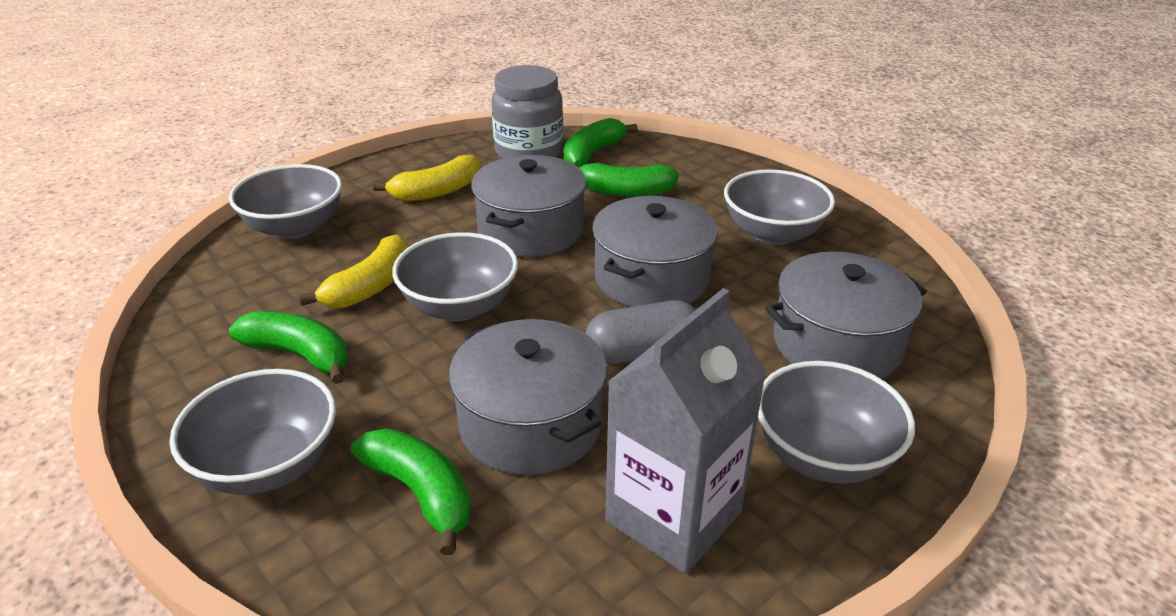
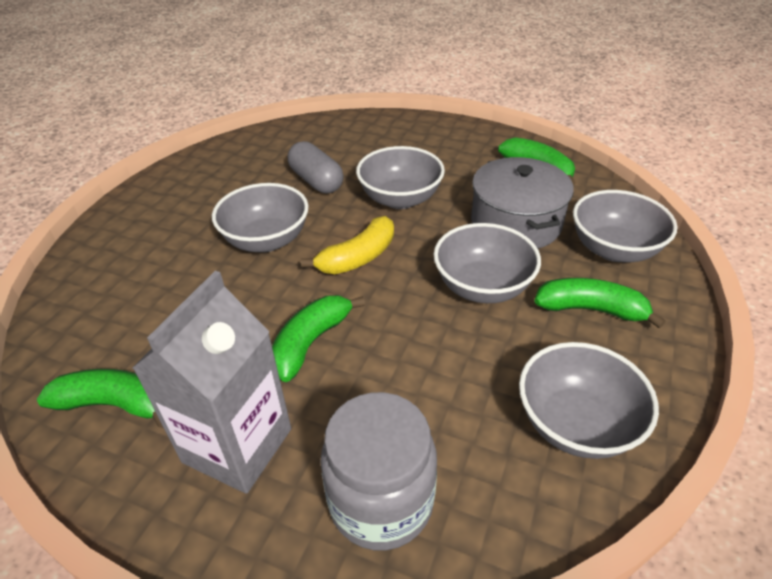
grey pot: 4 -> 1
yellow banana: 2 -> 1

